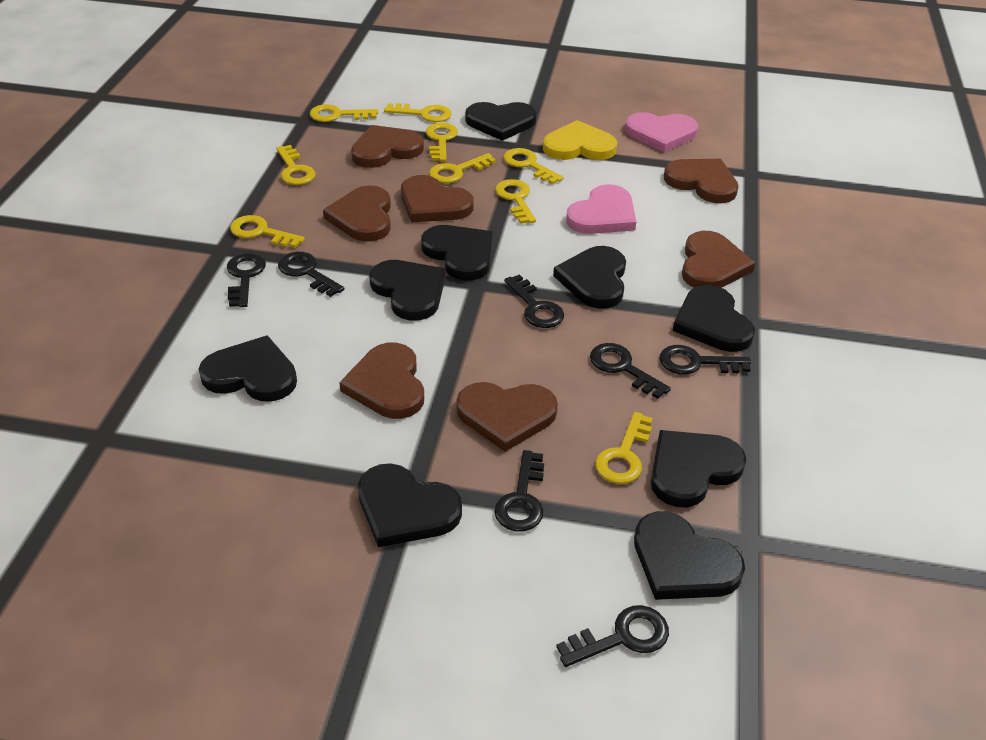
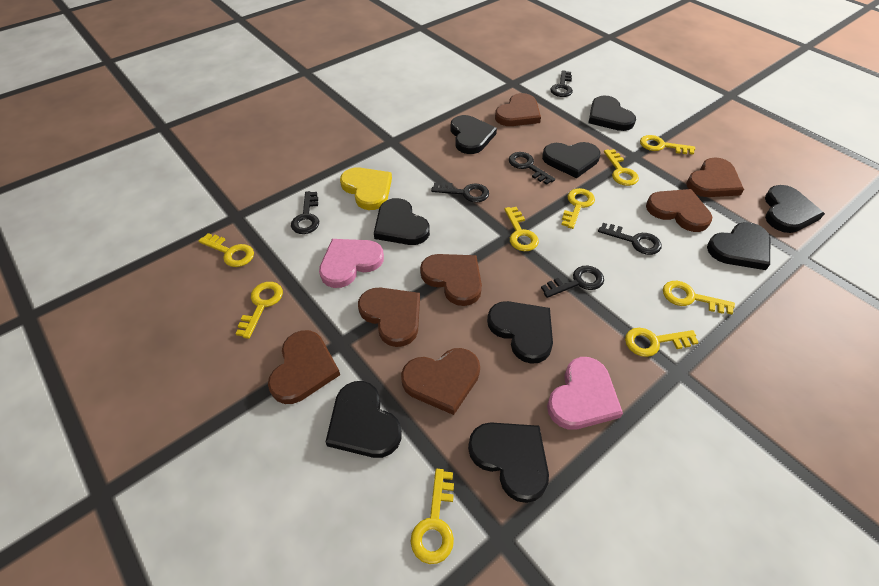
black key: 7 -> 6

